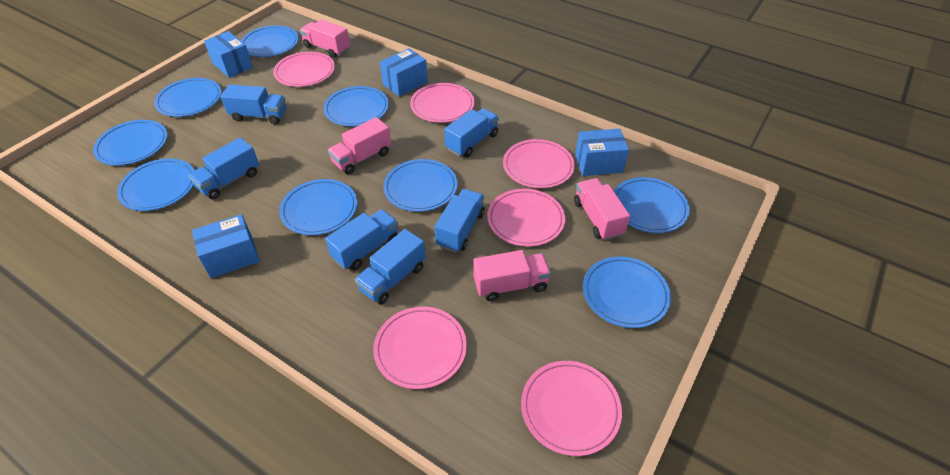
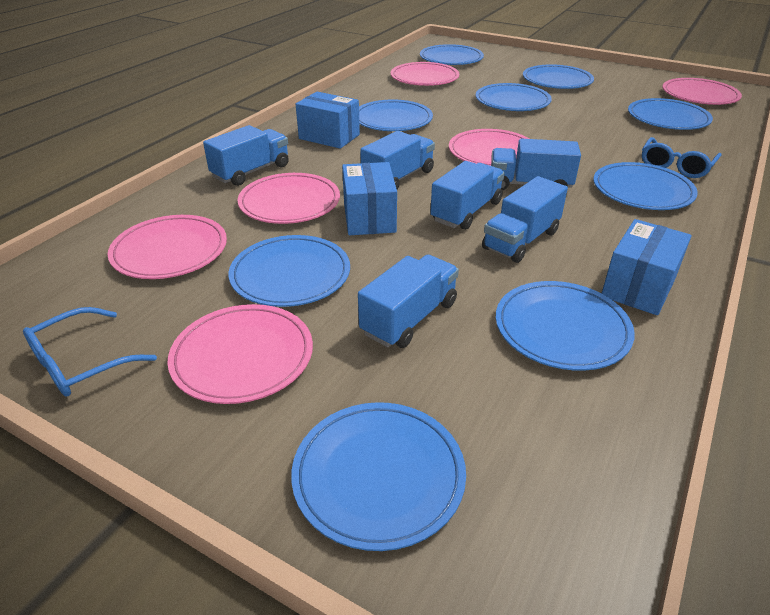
blue box: 4 -> 3
blue glasses: 0 -> 2
pink truck: 4 -> 0

